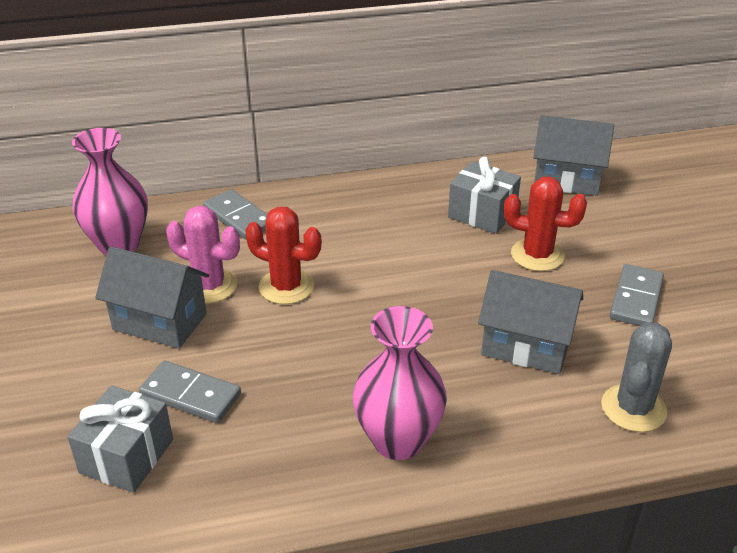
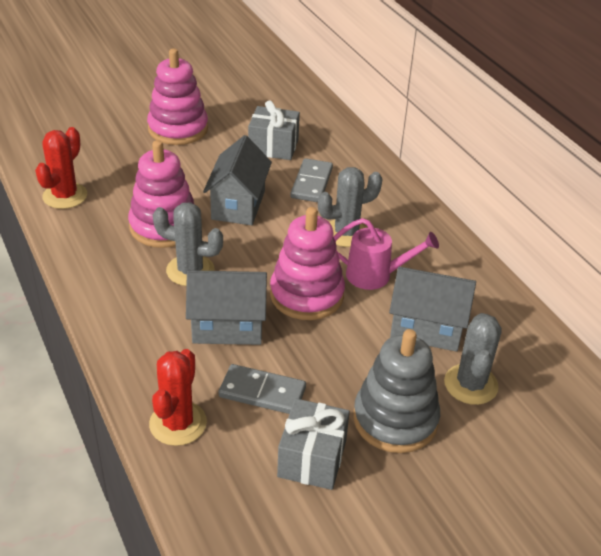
grey cactus: 1 -> 3
grey domino: 3 -> 2
grey stacking toy: 0 -> 1
pink cactus: 1 -> 0
pink stacking toy: 0 -> 3
pink vase: 2 -> 0
pink watering can: 0 -> 1

